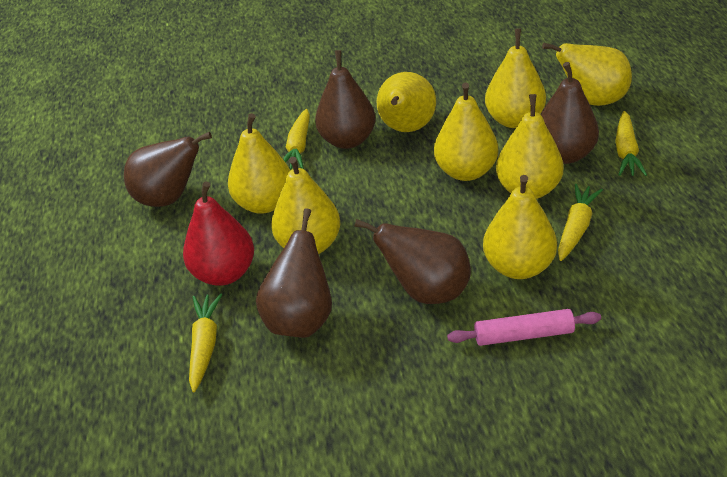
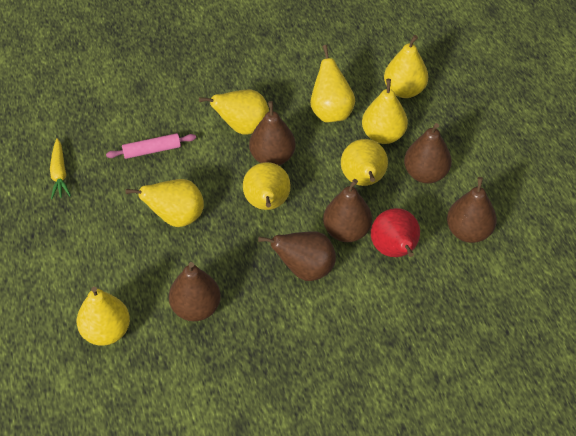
brown pear: 5 -> 6
yellow carrot: 4 -> 1

